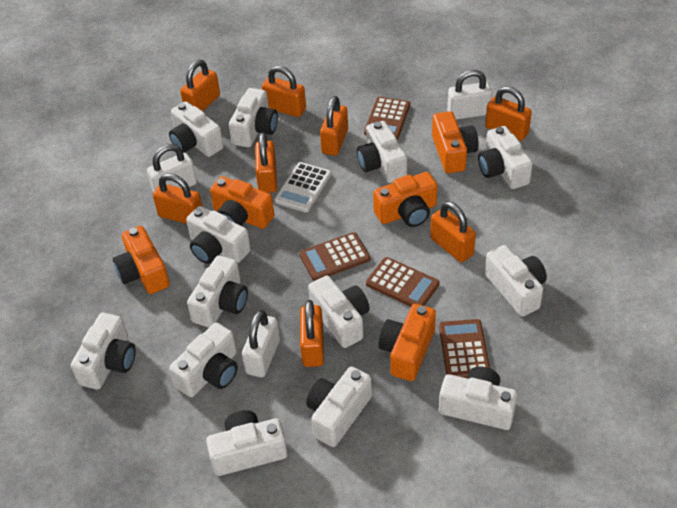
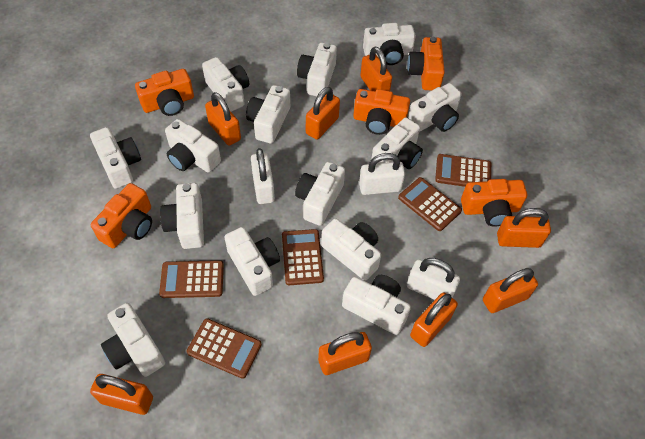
brown calculator: 4 -> 5
white calculator: 1 -> 0
white camera: 13 -> 14

